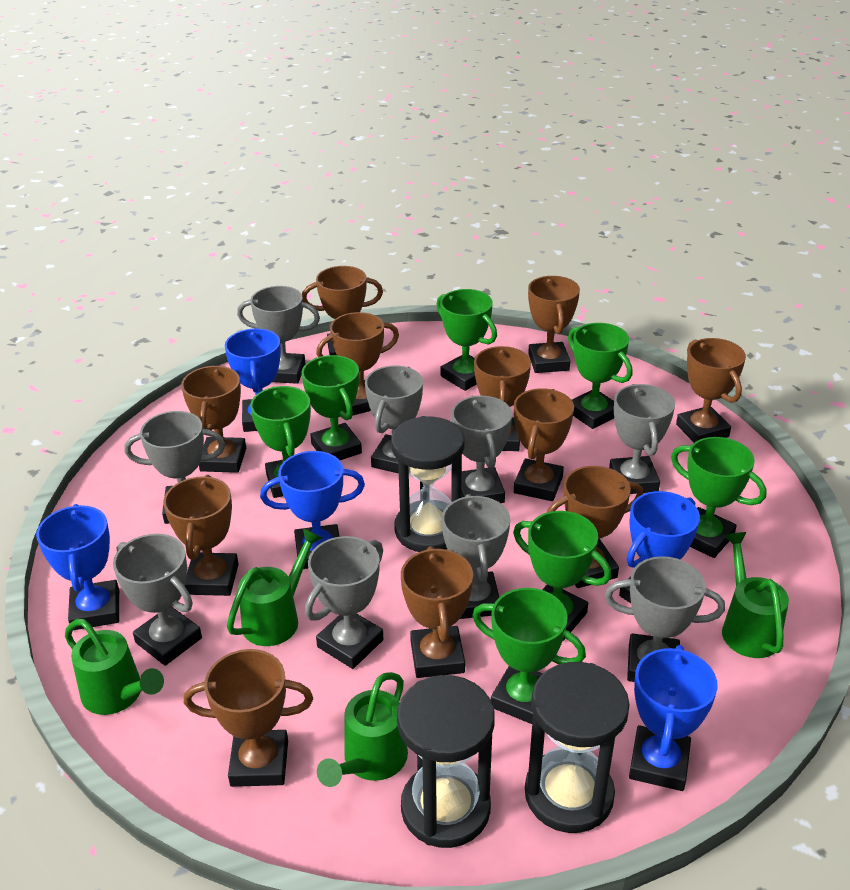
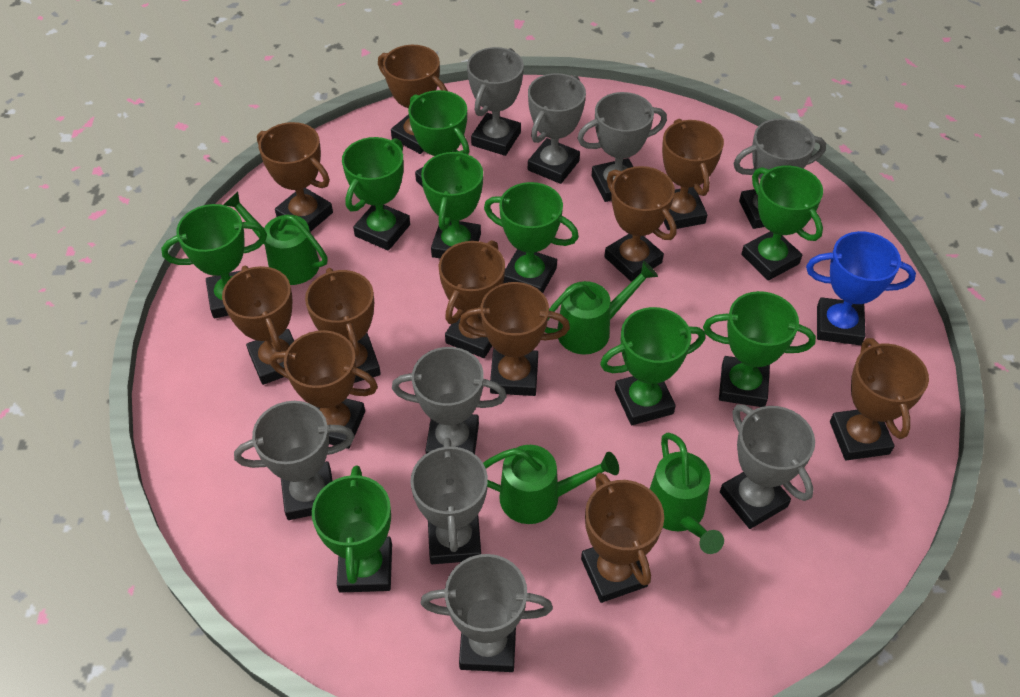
black hourglass: 3 -> 0
blue trophy: 5 -> 1
green trophy: 7 -> 9

